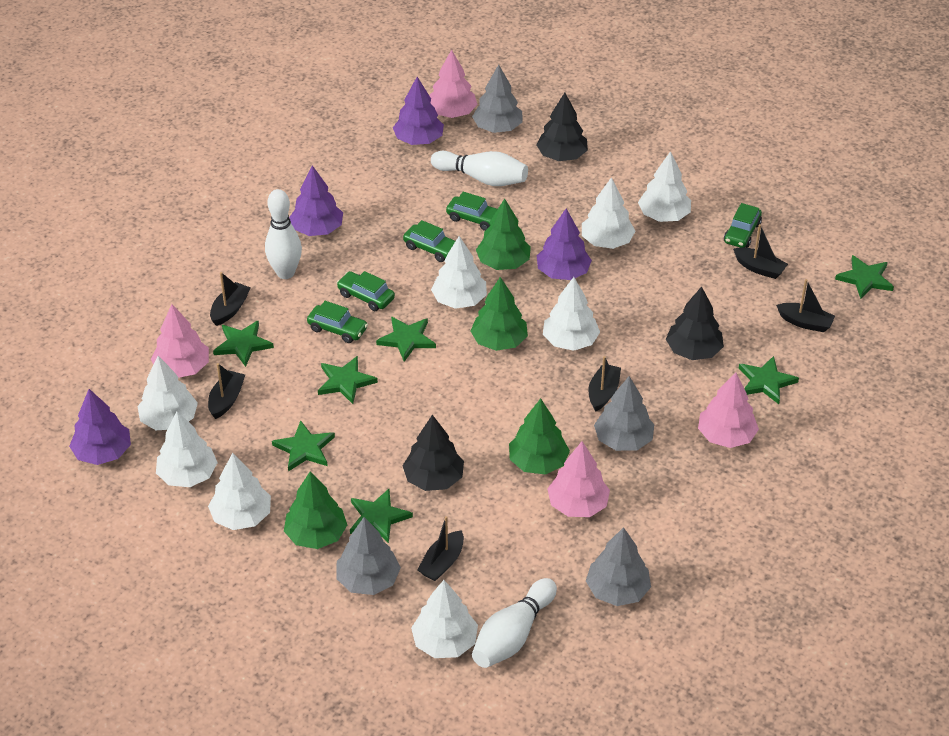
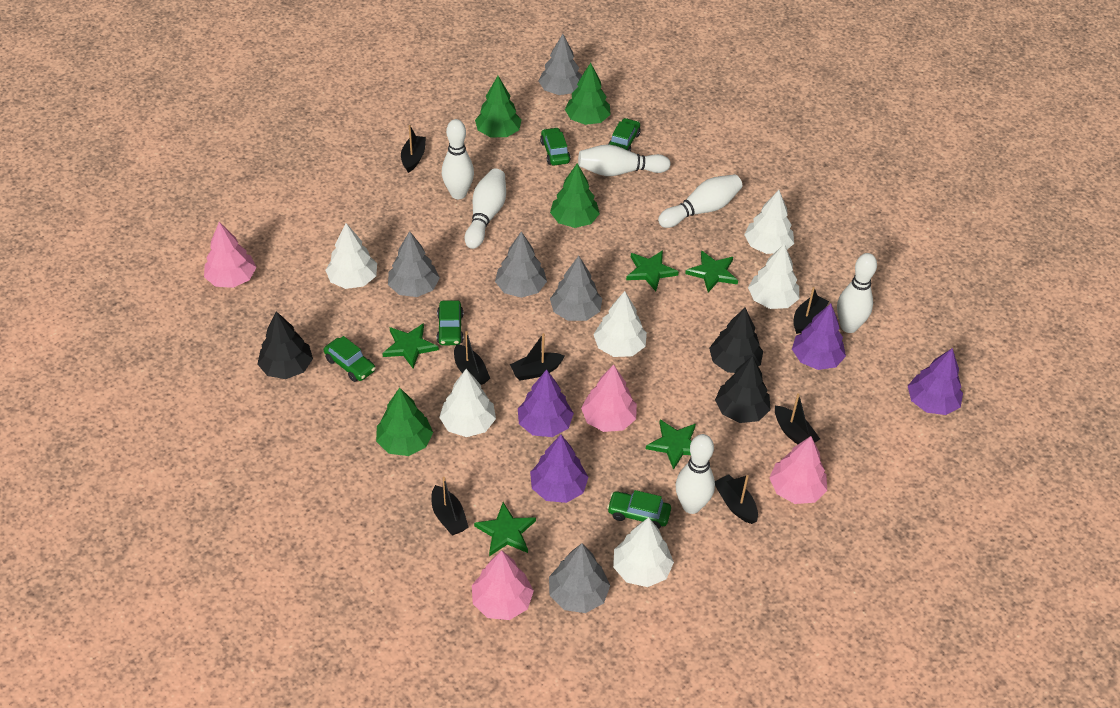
black boat: 6 -> 7
green star: 7 -> 5
grey tree: 4 -> 5
white bowling pin: 3 -> 6
white tree: 8 -> 6

